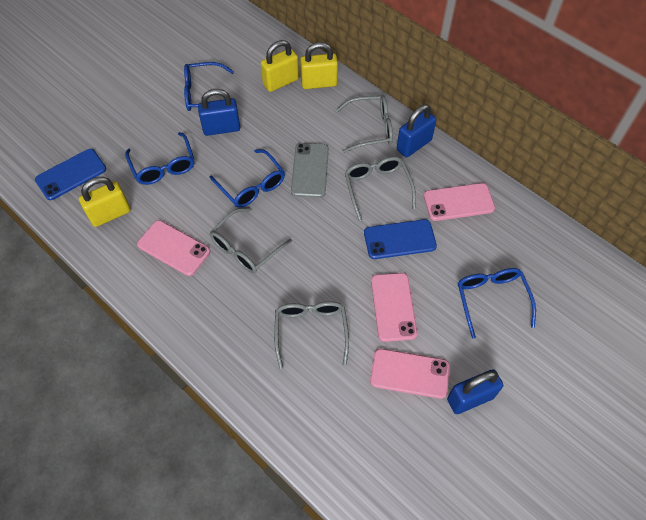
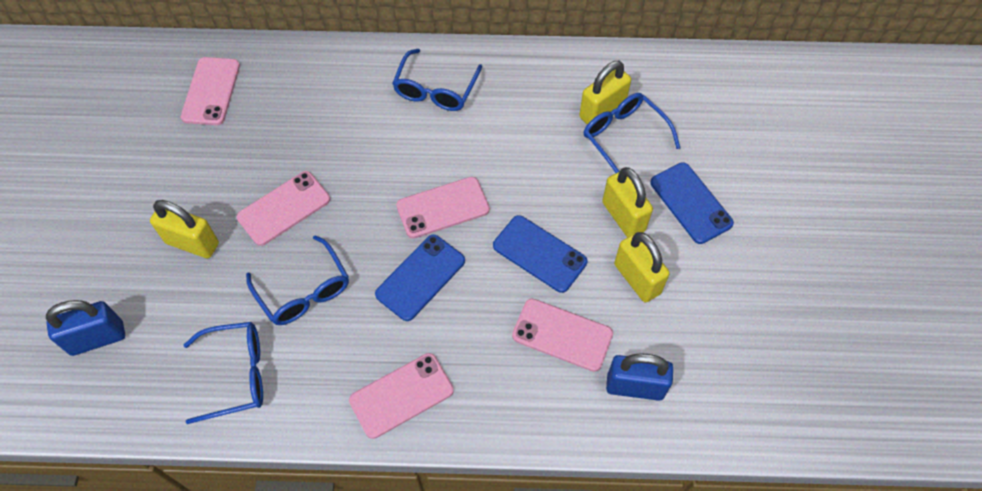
blue padlock: 3 -> 2
blue phone: 2 -> 3
grey glasses: 4 -> 0
grey phone: 1 -> 0
pink phone: 4 -> 5
yellow padlock: 3 -> 4

